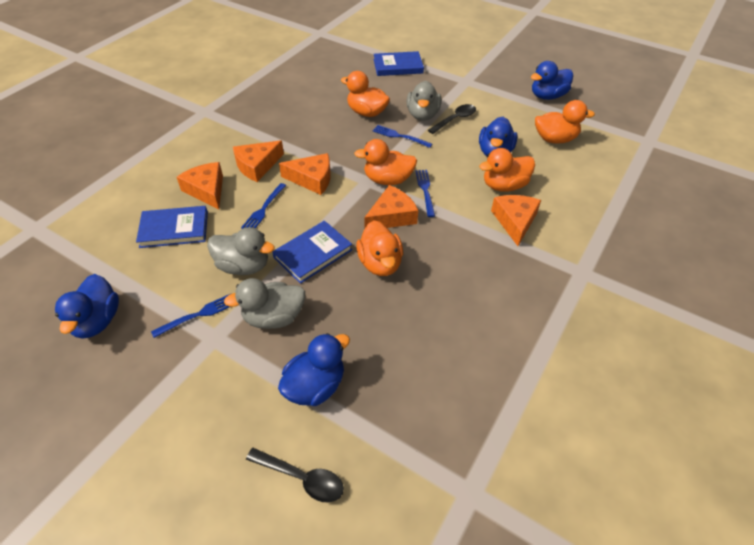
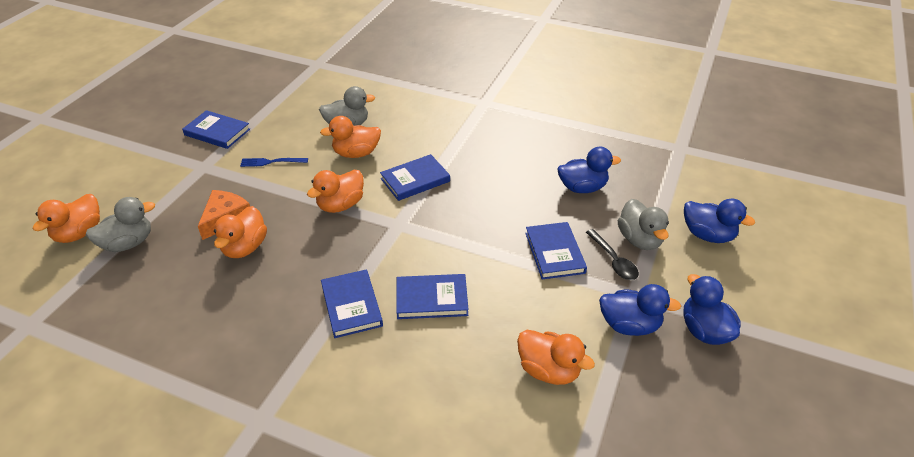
black spoon: 2 -> 1
blue book: 3 -> 5
blue fork: 4 -> 1
orange cheese: 5 -> 1

